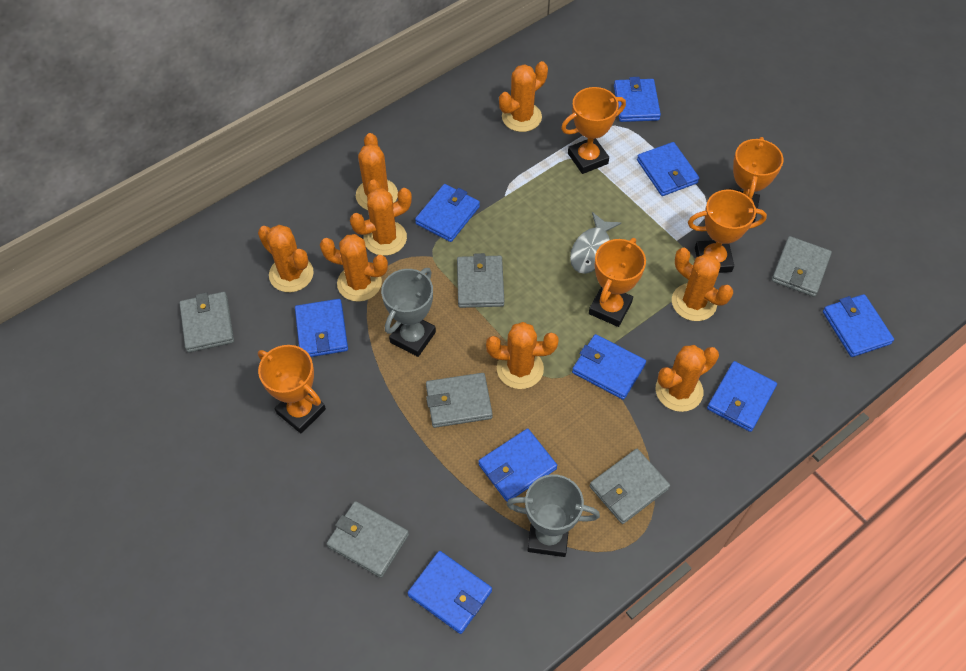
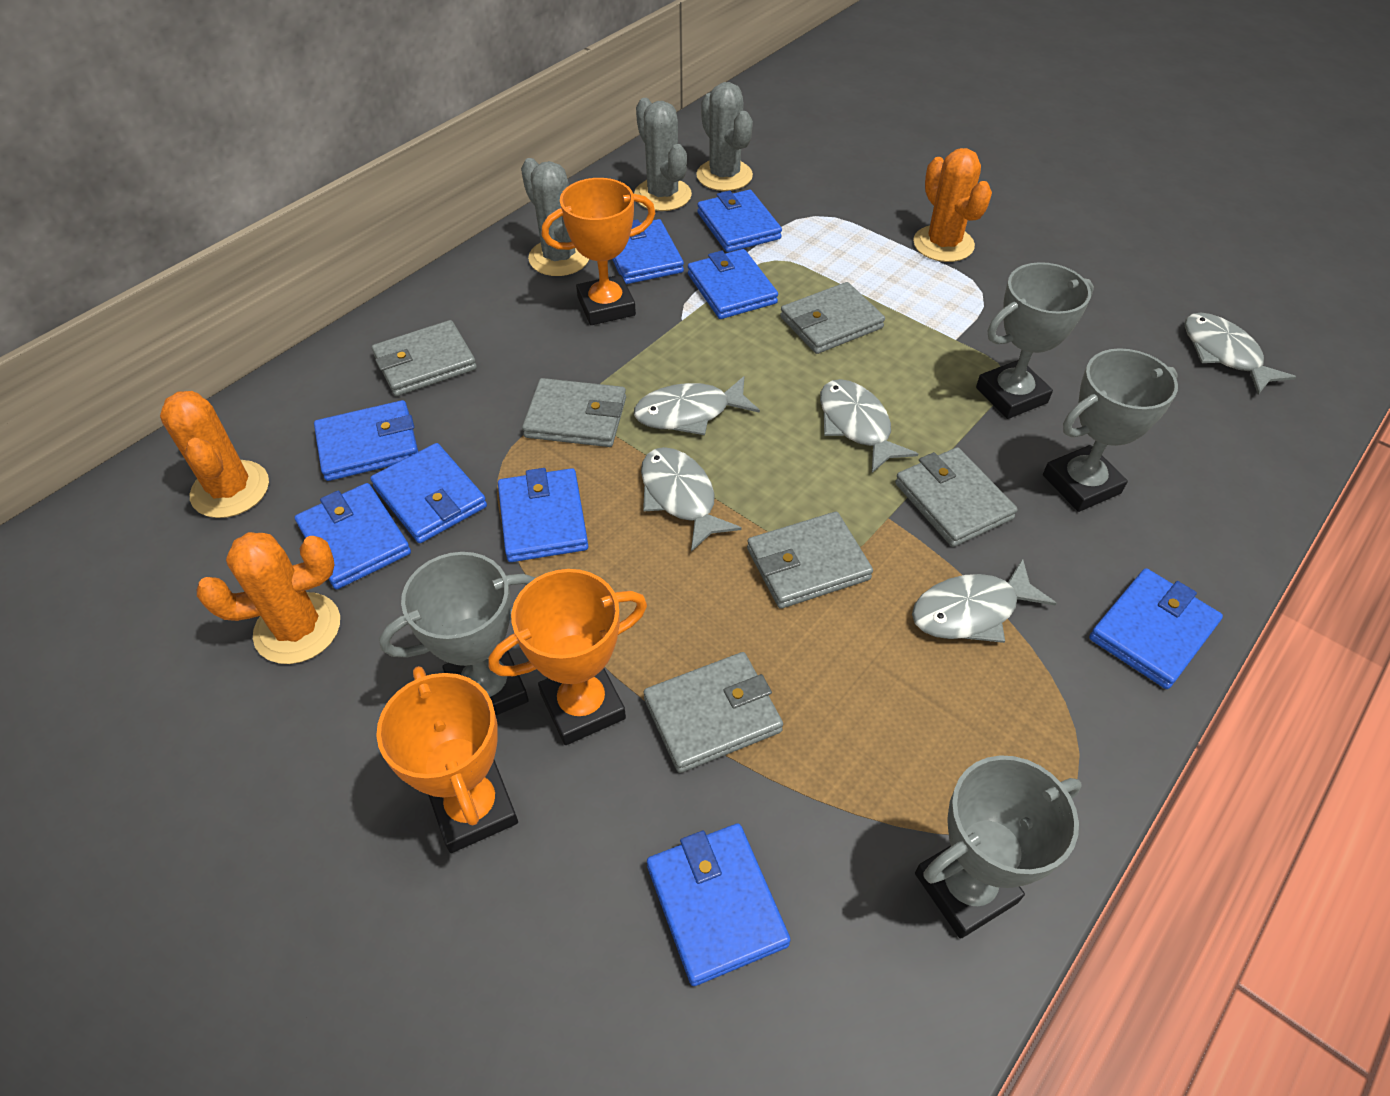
grey cactus: 0 -> 3
grey fish: 1 -> 5
grey trophy: 2 -> 4
orange cactus: 8 -> 3
orange trophy: 5 -> 3

